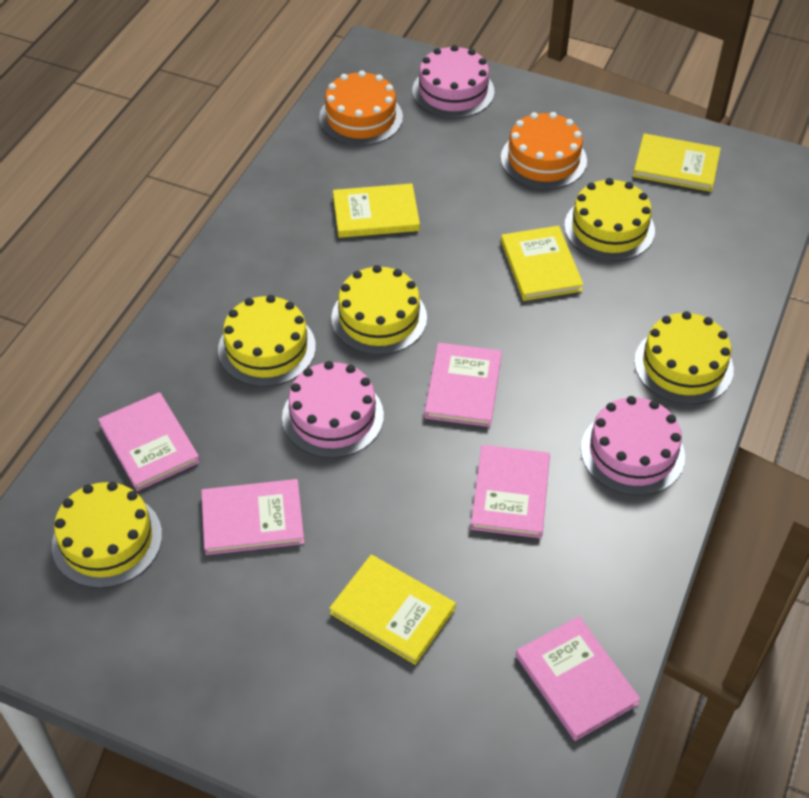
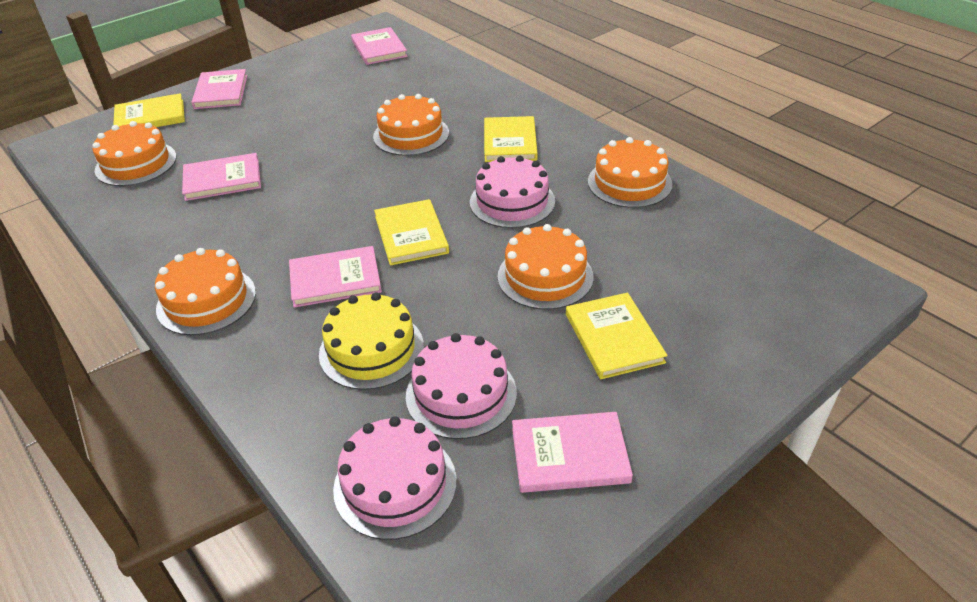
orange cake: 2 -> 5
yellow cake: 5 -> 1

